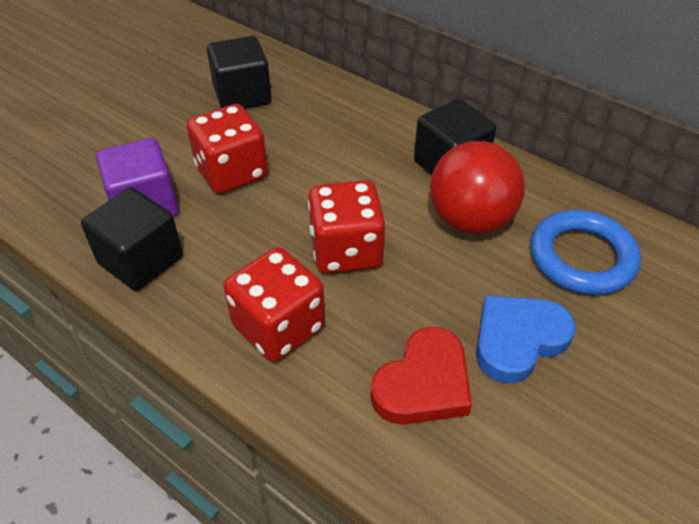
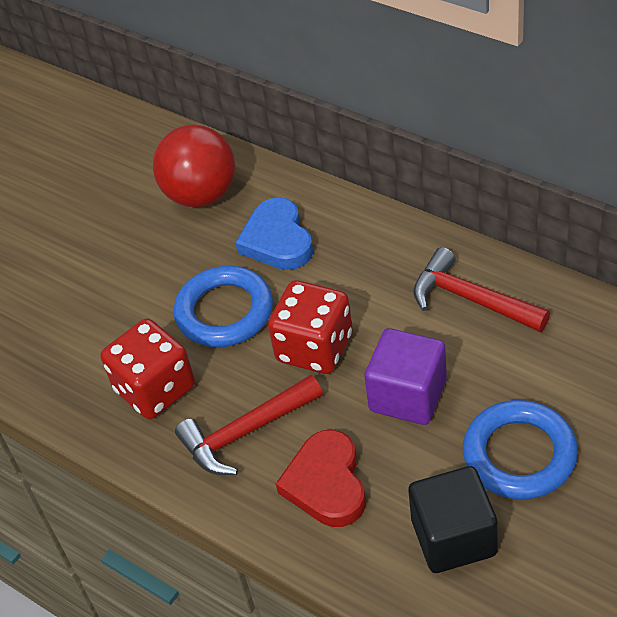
black cube: 3 -> 1
blue ring: 1 -> 2
red dice: 3 -> 2
red hammer: 0 -> 2

